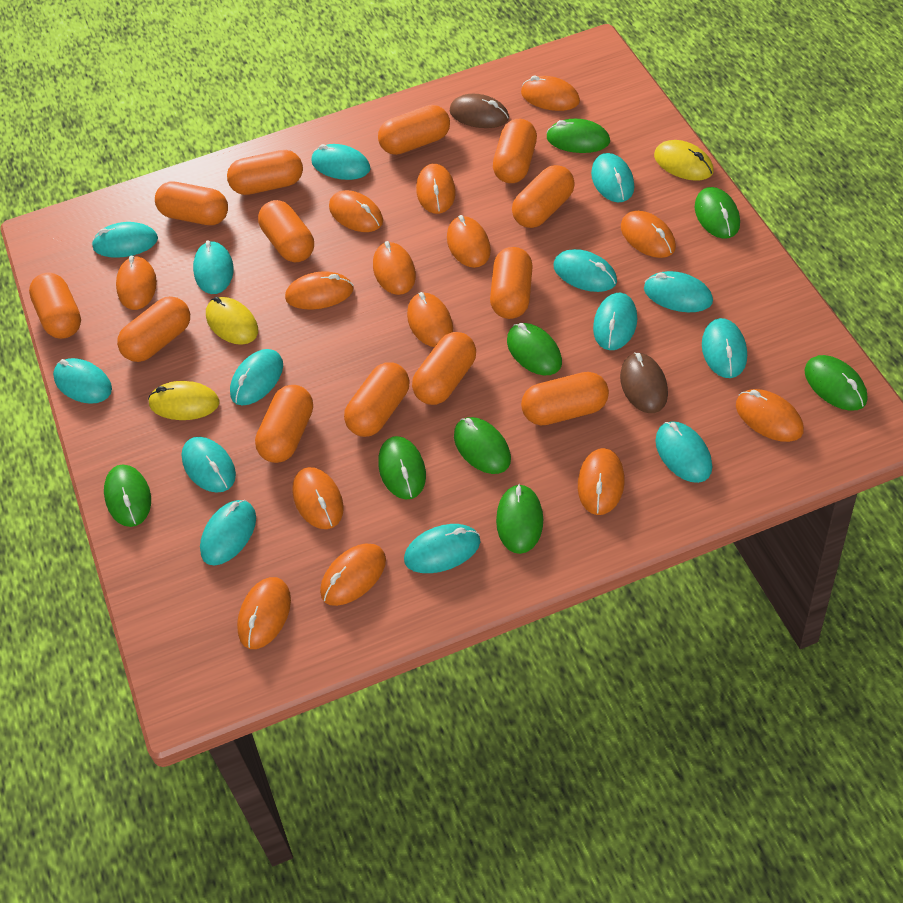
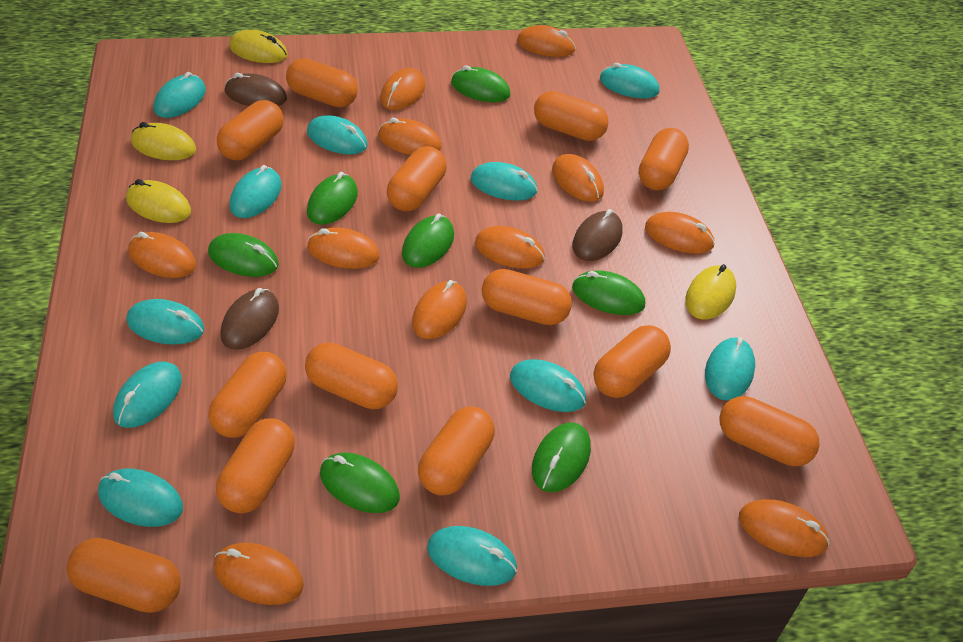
brown mouse: 2 -> 3
green mouse: 8 -> 7
orange mouse: 14 -> 11
turquoise mouse: 14 -> 11
yellow mouse: 3 -> 4

